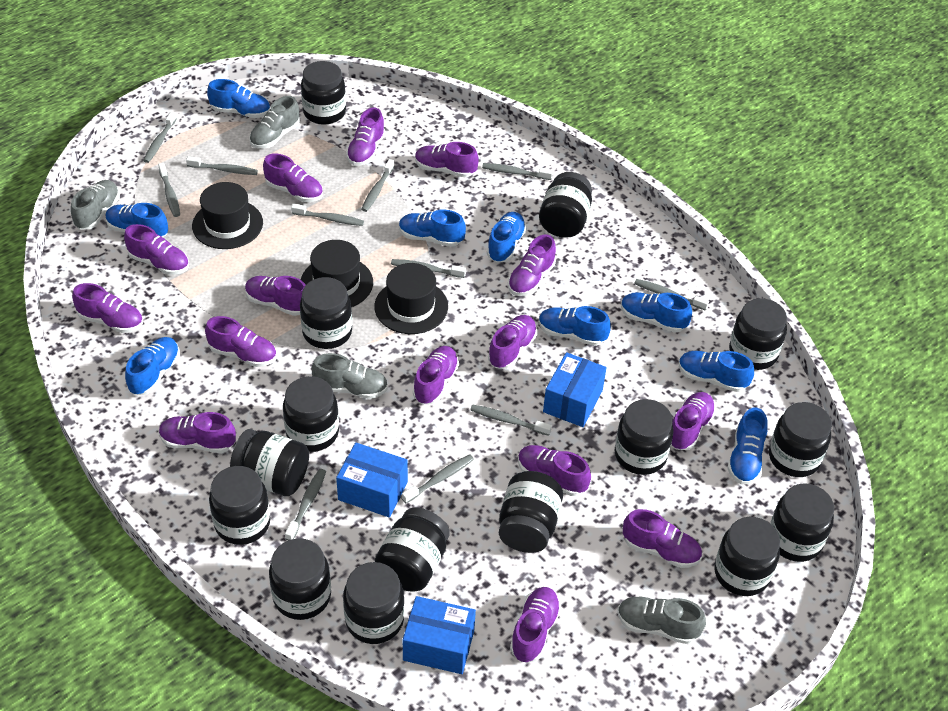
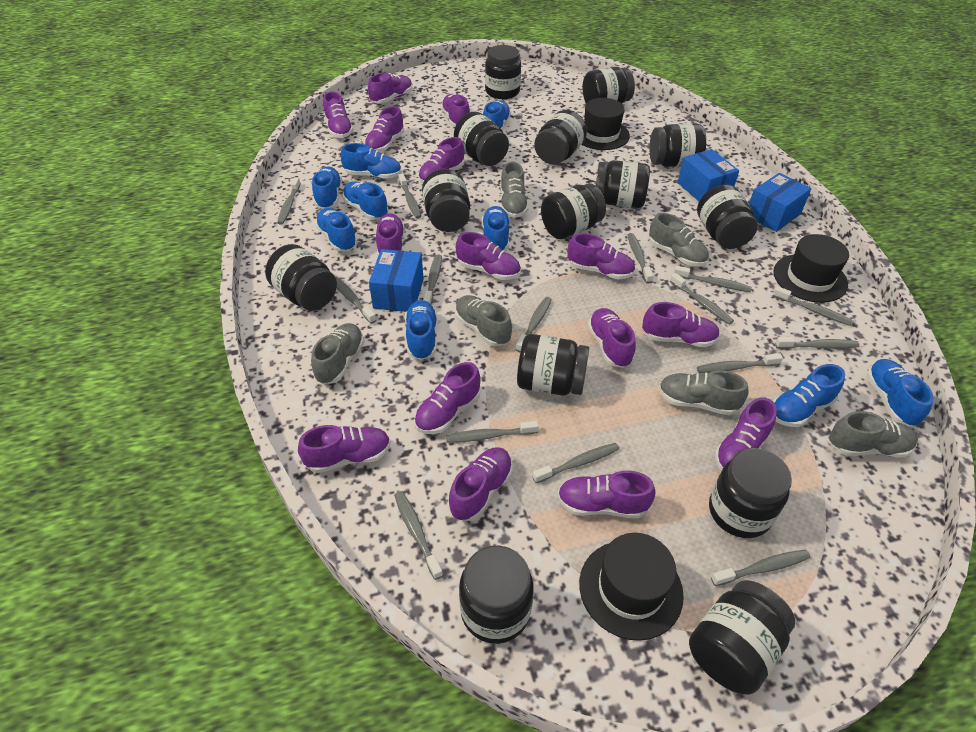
black jar: 15 -> 14
grey shoe: 4 -> 6
grey toothbrush: 11 -> 15

